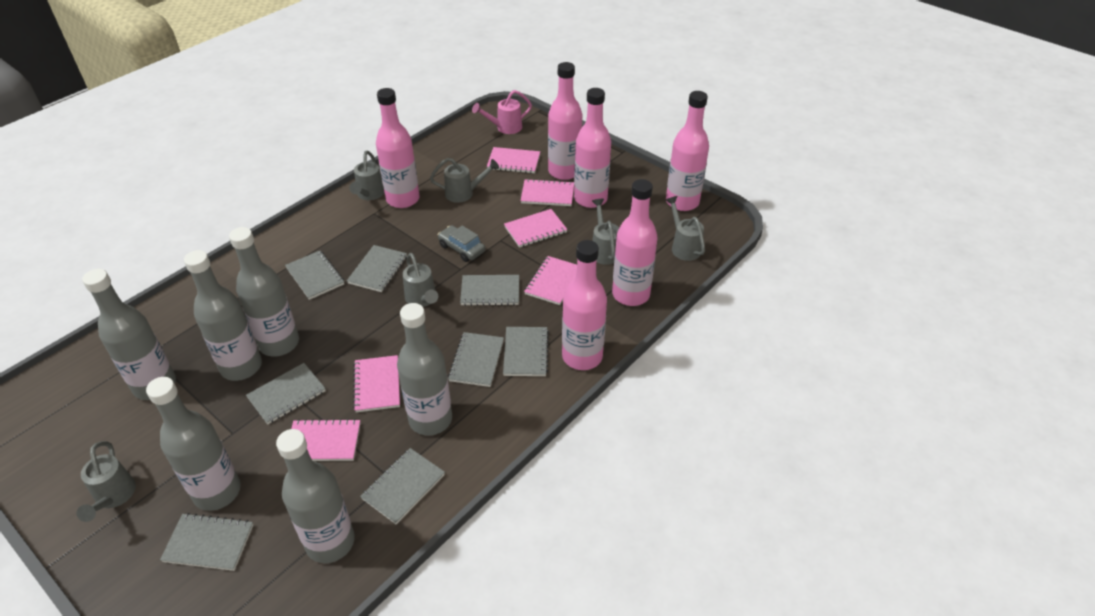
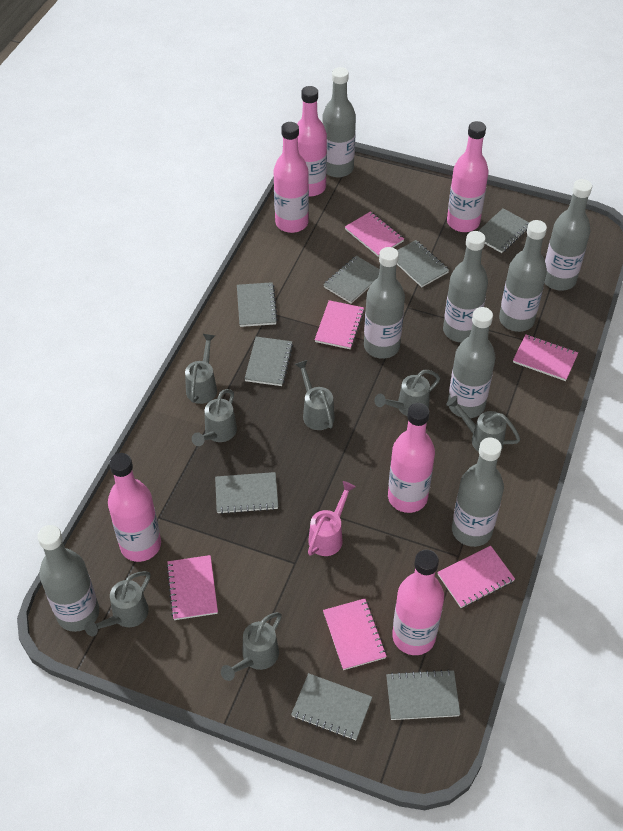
grey bottle: 6 -> 8
grey car: 1 -> 0
grey watering can: 6 -> 7

